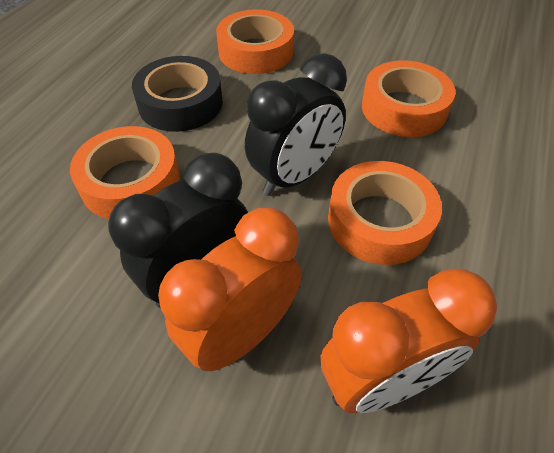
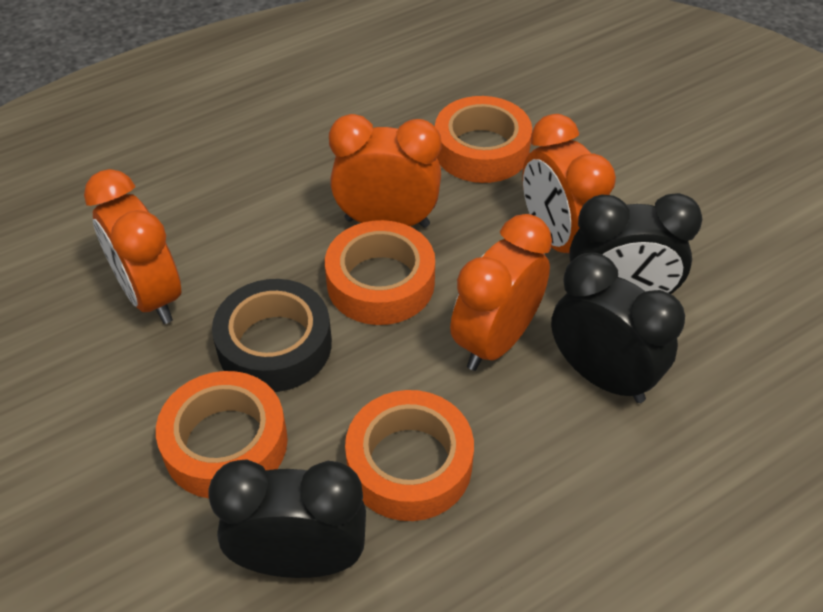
black clock: 2 -> 3
orange clock: 2 -> 4

